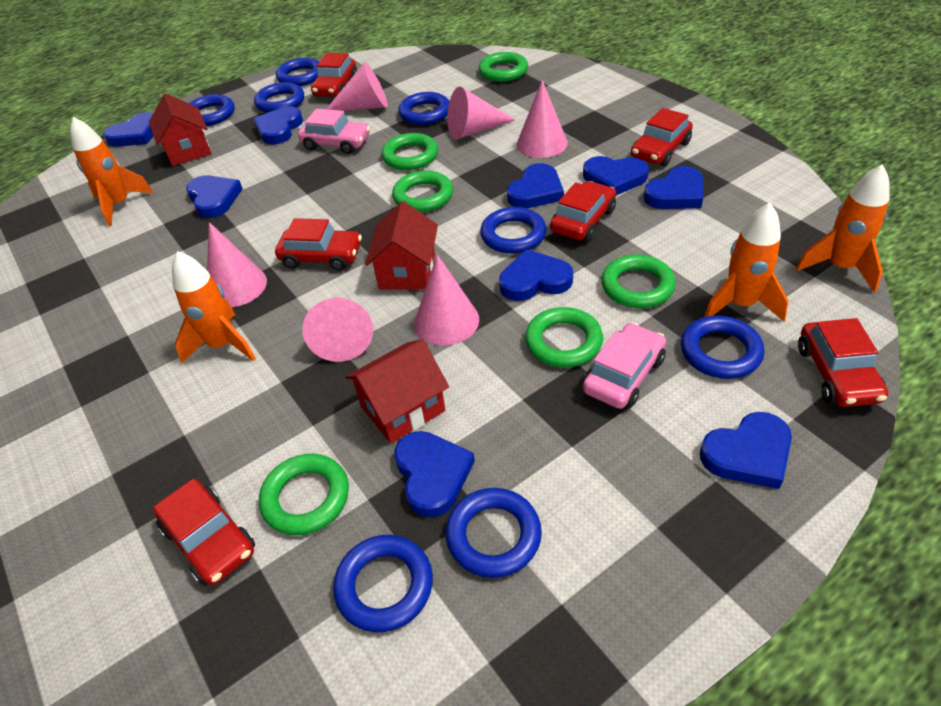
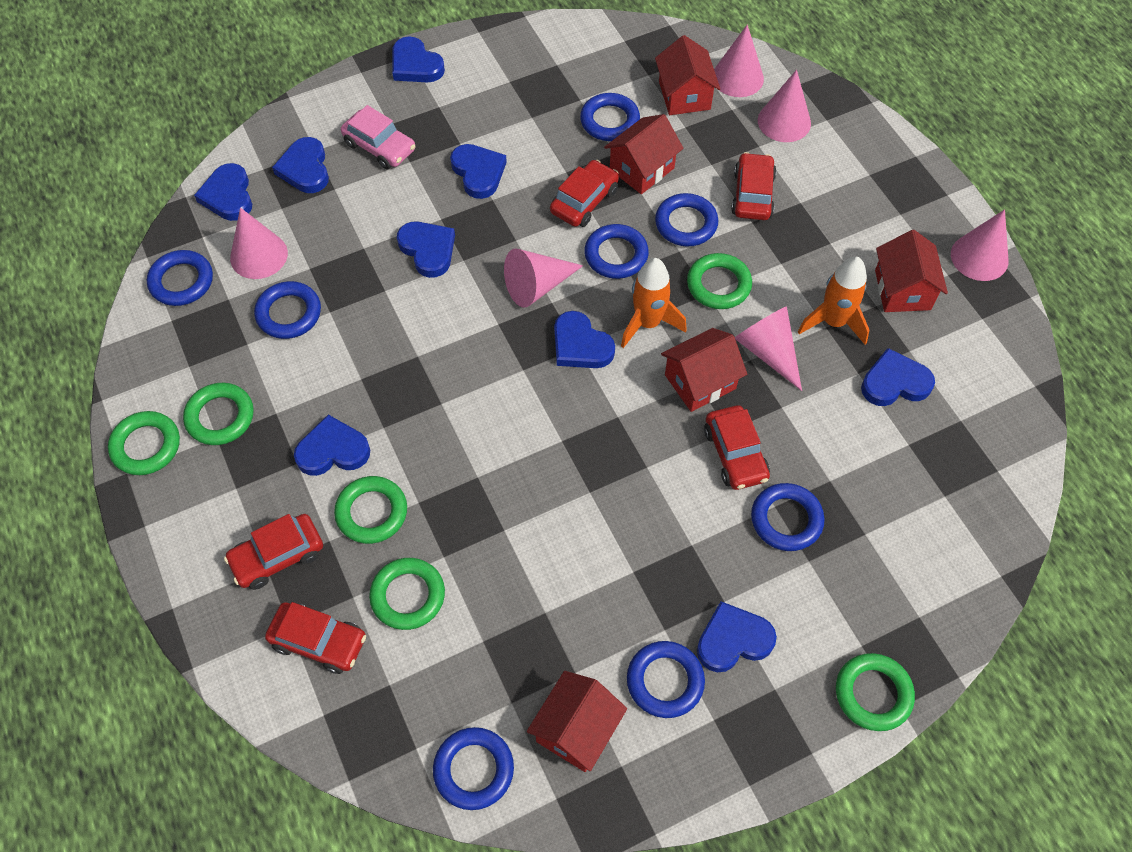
orange rocket: 4 -> 2
pink car: 2 -> 1
red car: 6 -> 5
red house: 3 -> 5

